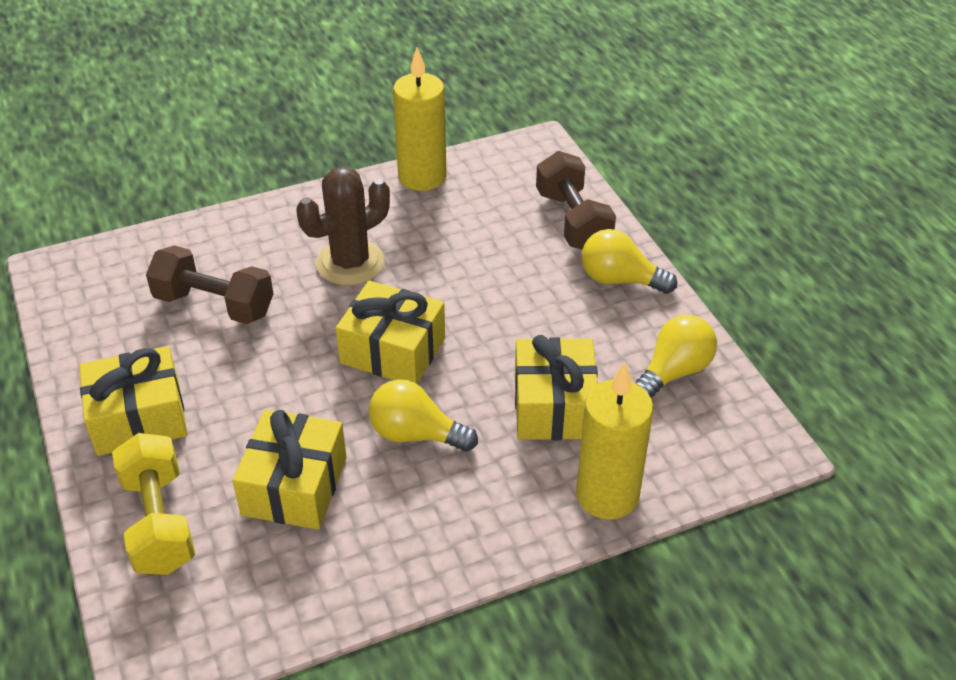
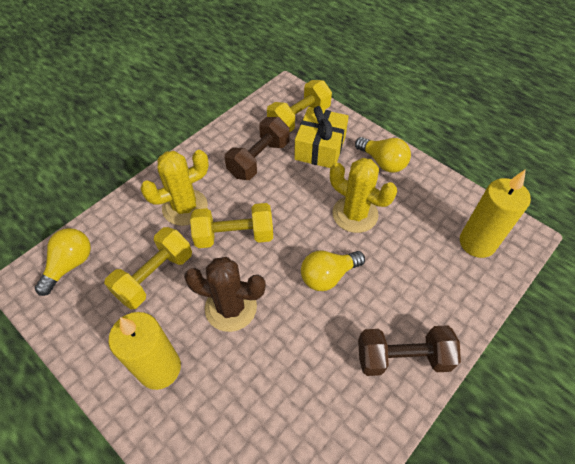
yellow cactus: 0 -> 2
yellow dumbbell: 1 -> 3
yellow gift: 4 -> 1

